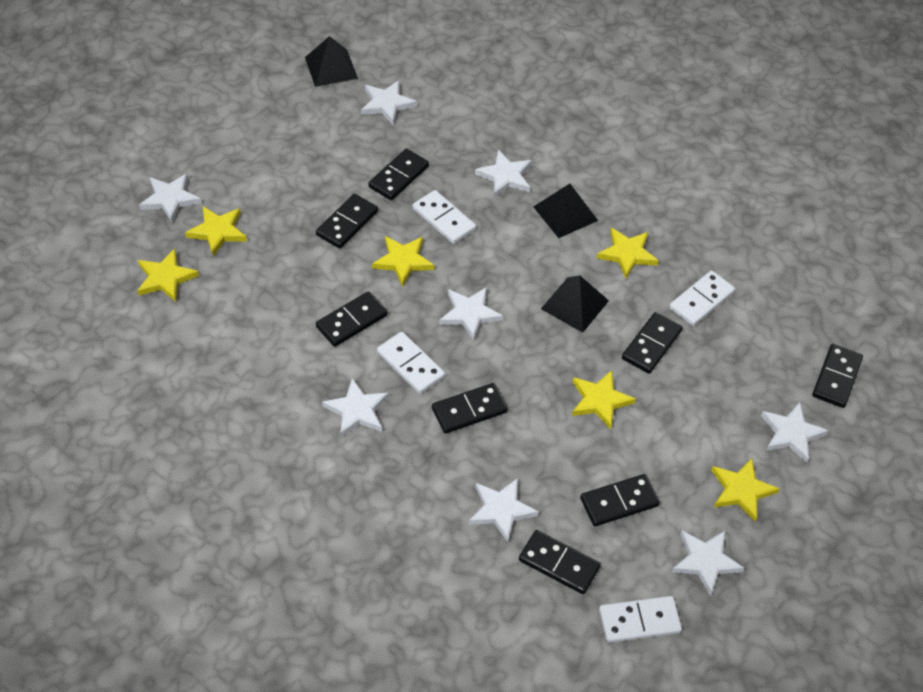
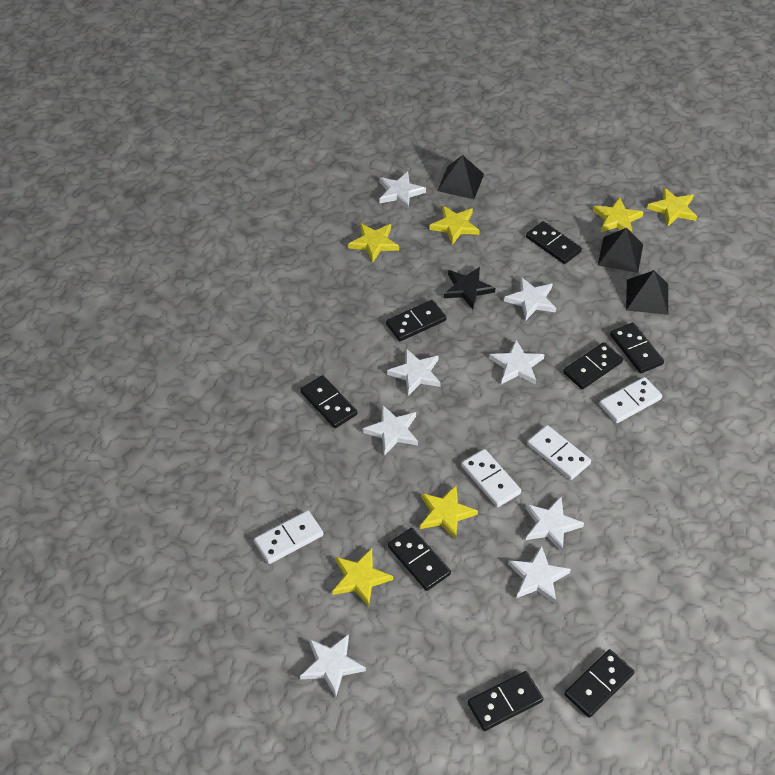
black star: 0 -> 1

